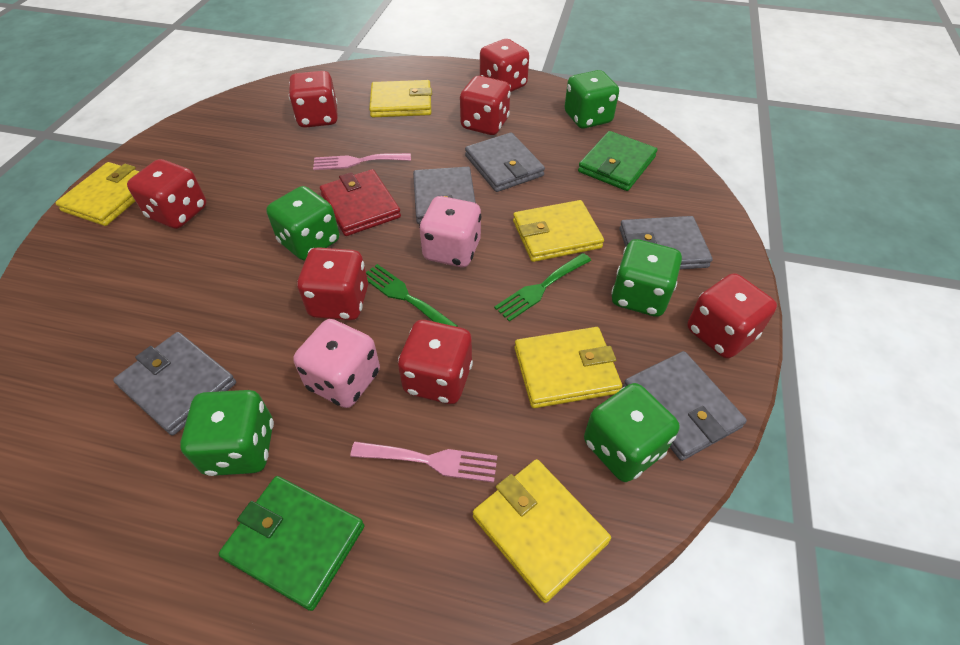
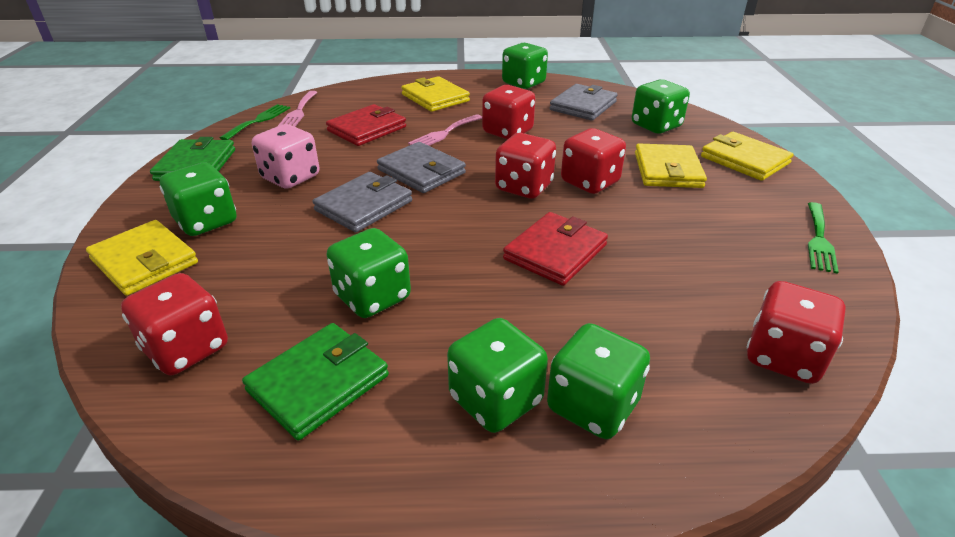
green dice: 5 -> 6
grey wallet: 5 -> 3
pink dice: 2 -> 1
red dice: 7 -> 5
red wallet: 1 -> 2
yellow wallet: 5 -> 4

